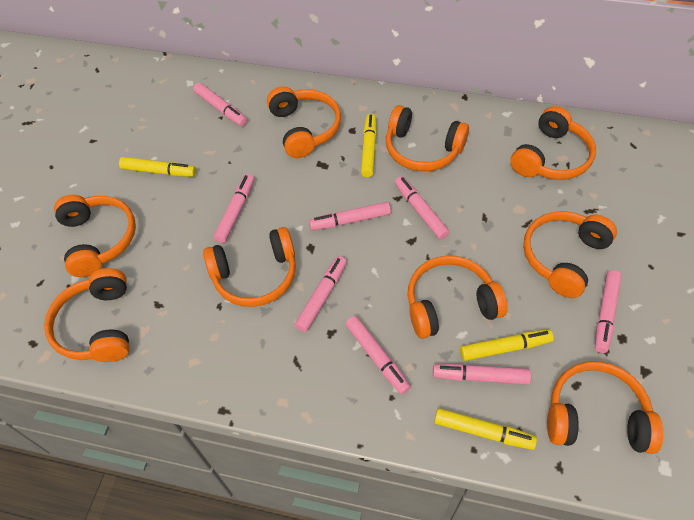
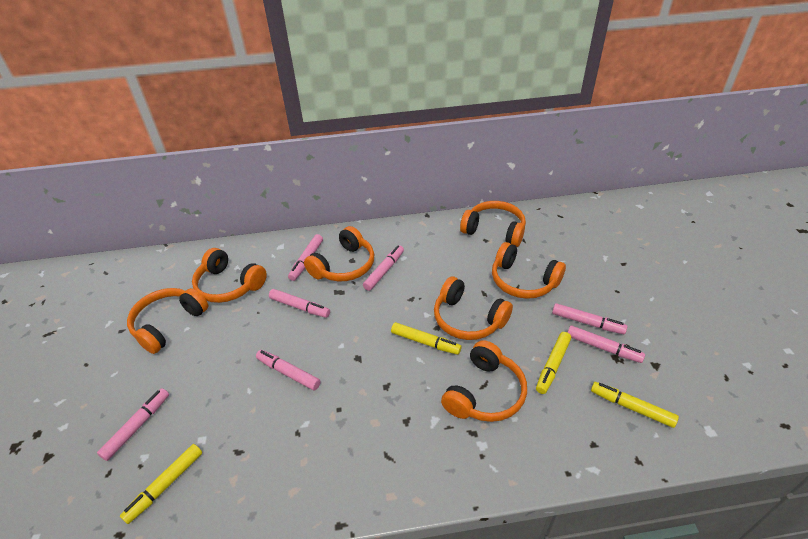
orange headphones: 9 -> 7
pink marker: 8 -> 7

